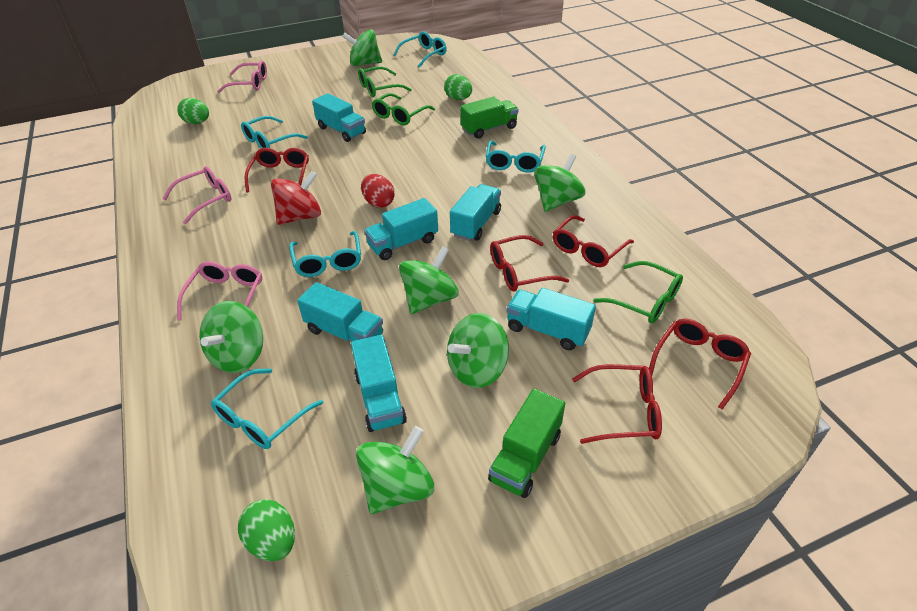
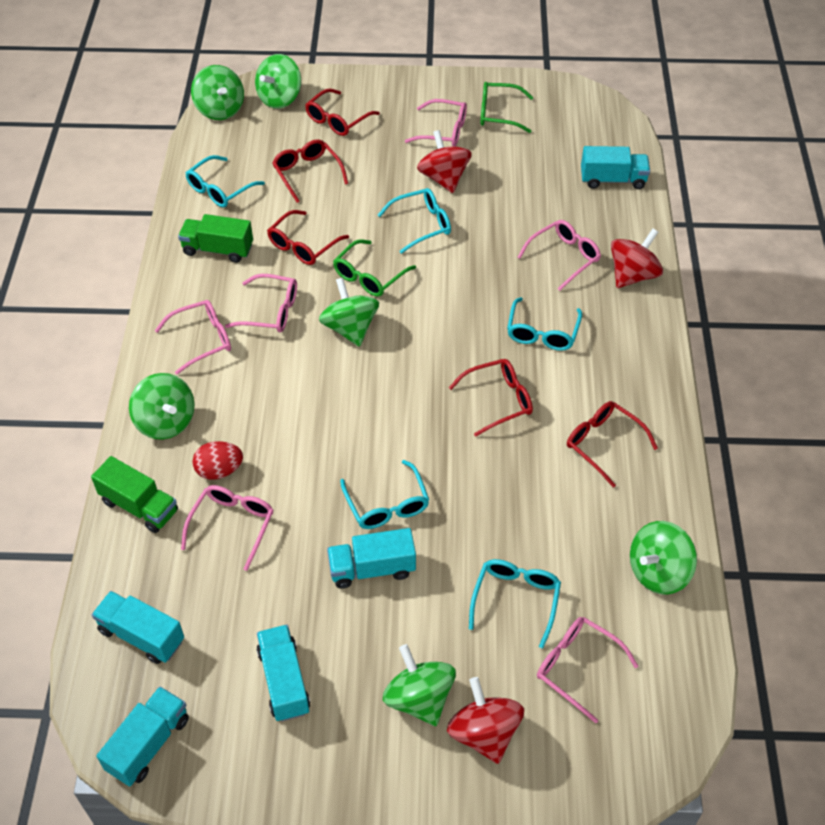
green egg: 3 -> 0
green glasses: 3 -> 2
pink glasses: 3 -> 6
red spinning top: 1 -> 3
turquoise truck: 6 -> 5

